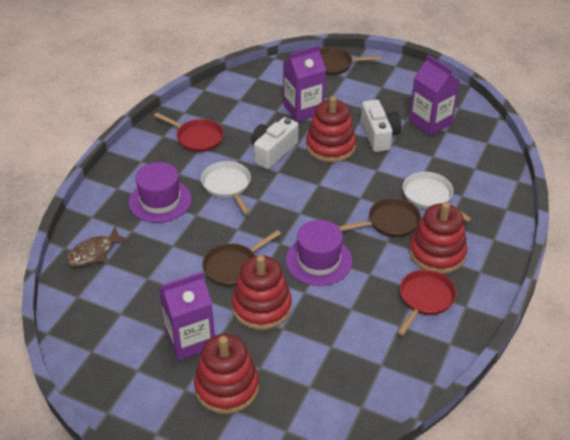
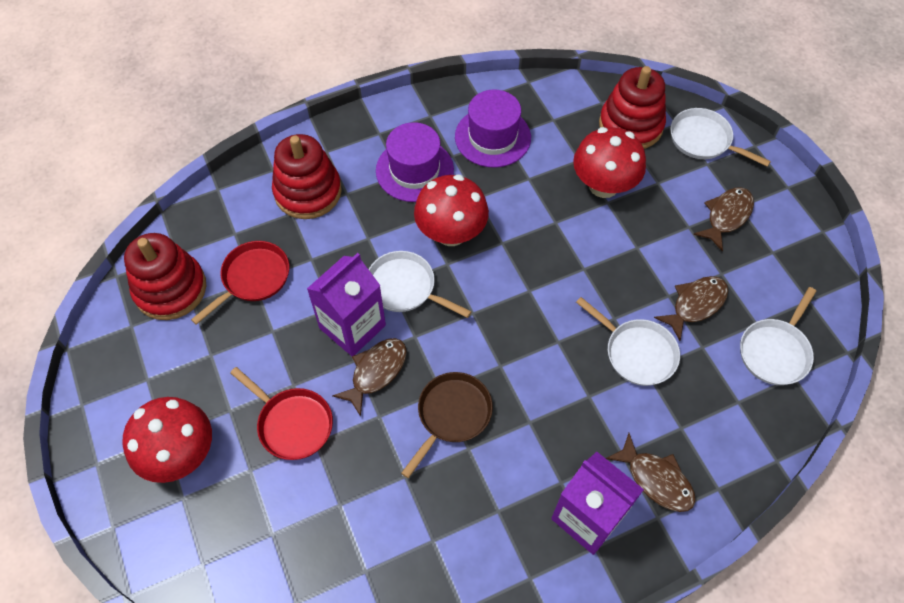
brown fish: 1 -> 4
brown pan: 3 -> 1
purple carton: 3 -> 2
red mushroom: 0 -> 3
red stacking toy: 4 -> 3
white camera: 2 -> 0
white pan: 2 -> 4

